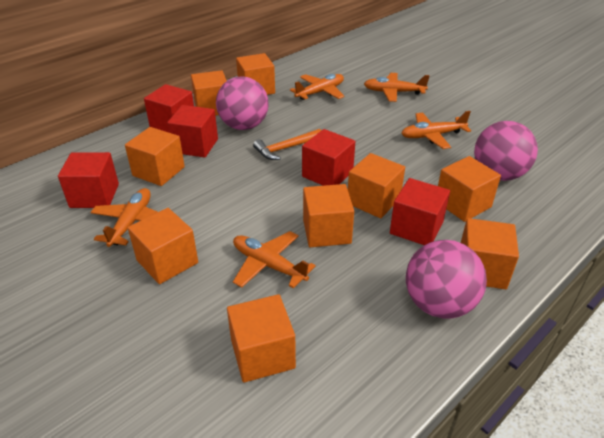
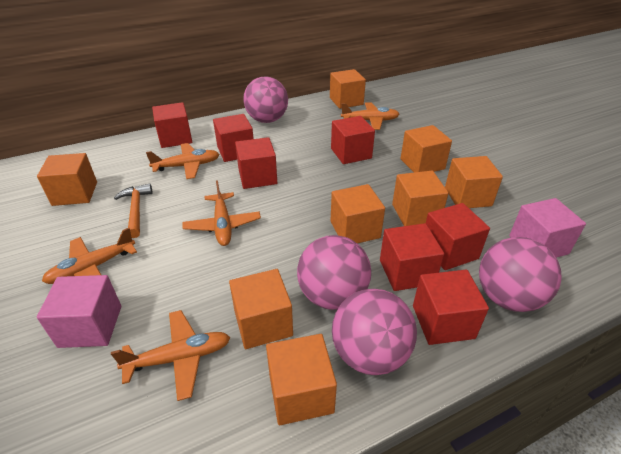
orange cube: 9 -> 8
pink ball: 3 -> 4
pink cube: 0 -> 2
red cube: 5 -> 7

